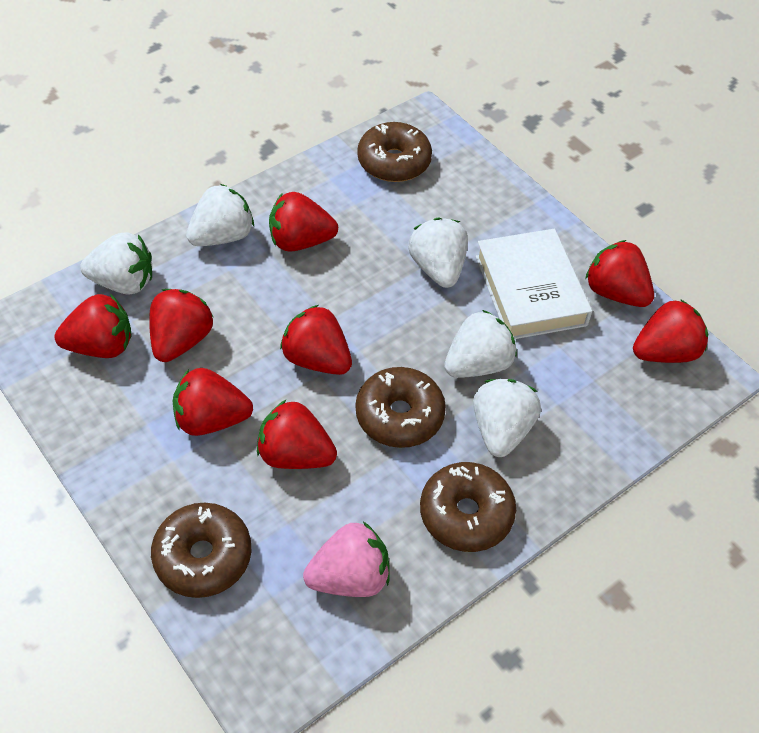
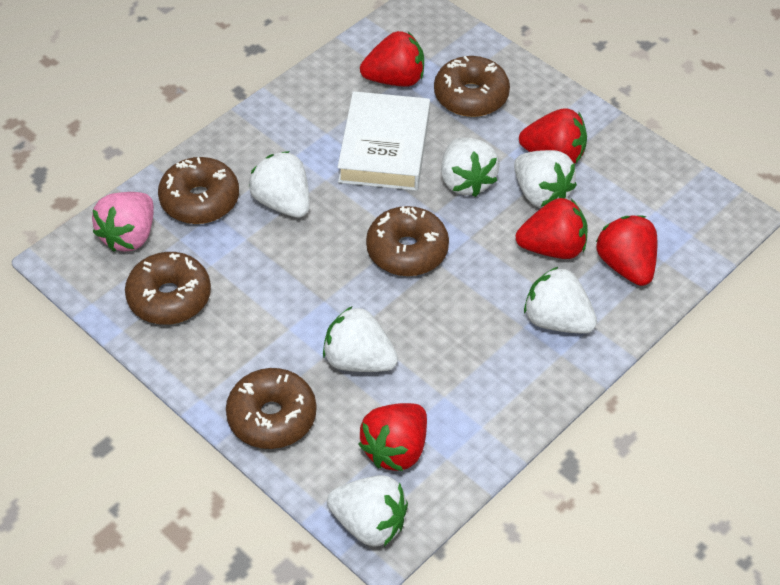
brown donut: 4 -> 5
red strawberry: 8 -> 5
white strawberry: 5 -> 6

